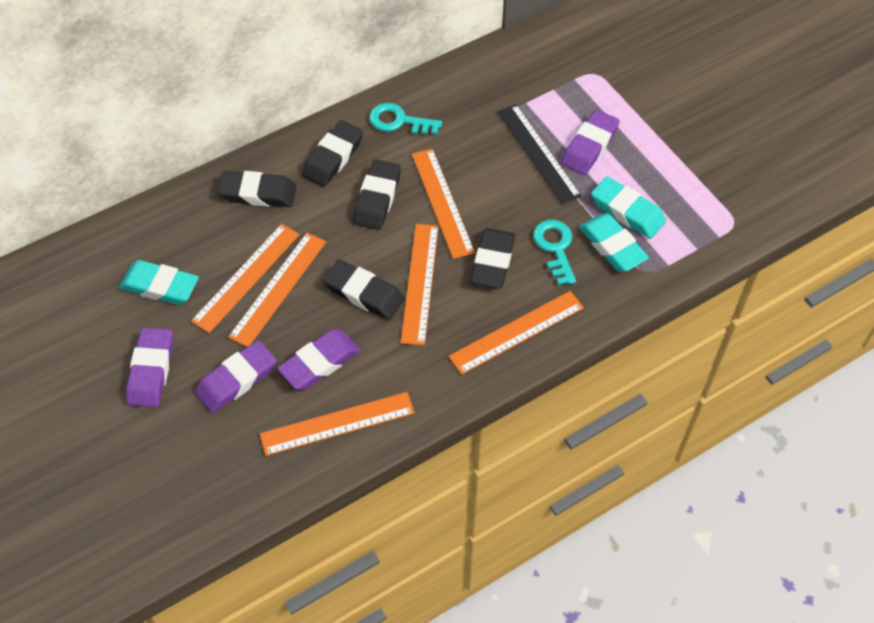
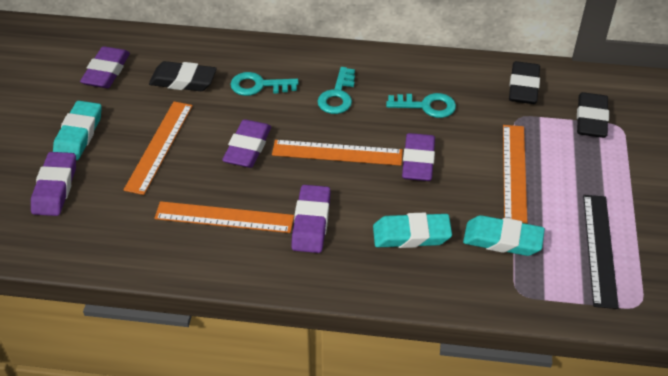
black eraser: 5 -> 3
orange ruler: 6 -> 4
purple eraser: 4 -> 5
turquoise key: 2 -> 3

